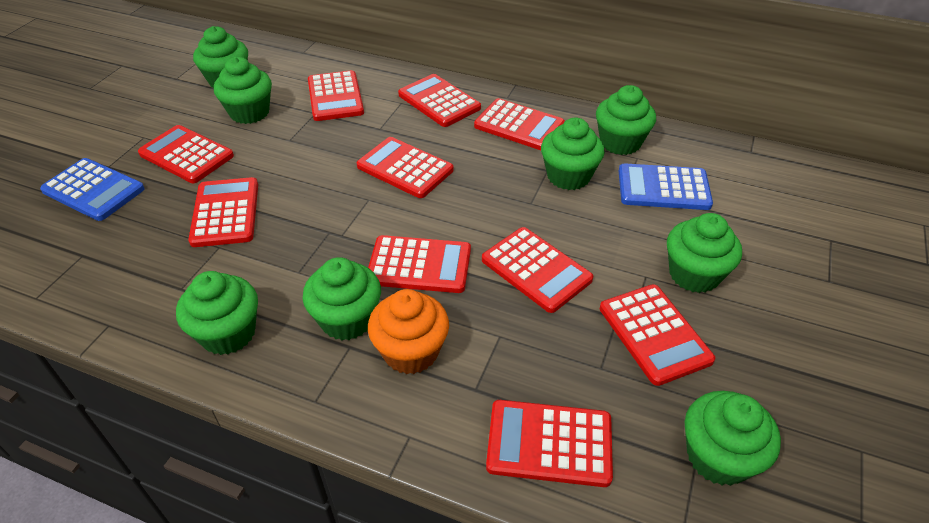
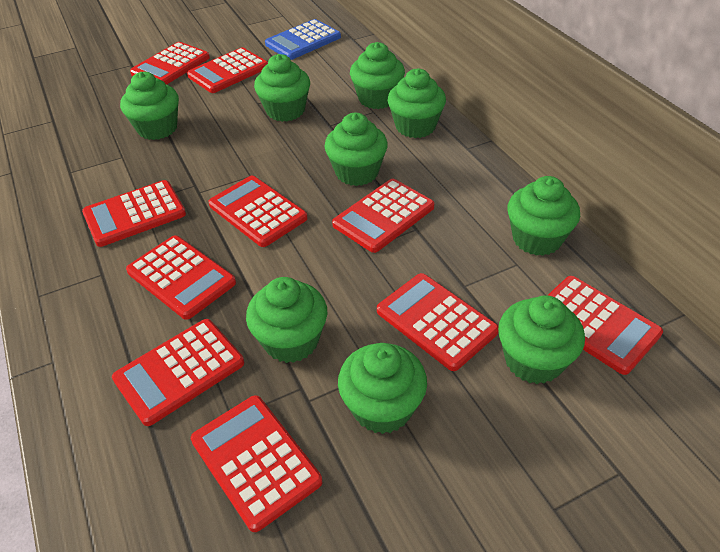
blue calculator: 2 -> 1
green cupcake: 8 -> 9
orange cupcake: 1 -> 0

